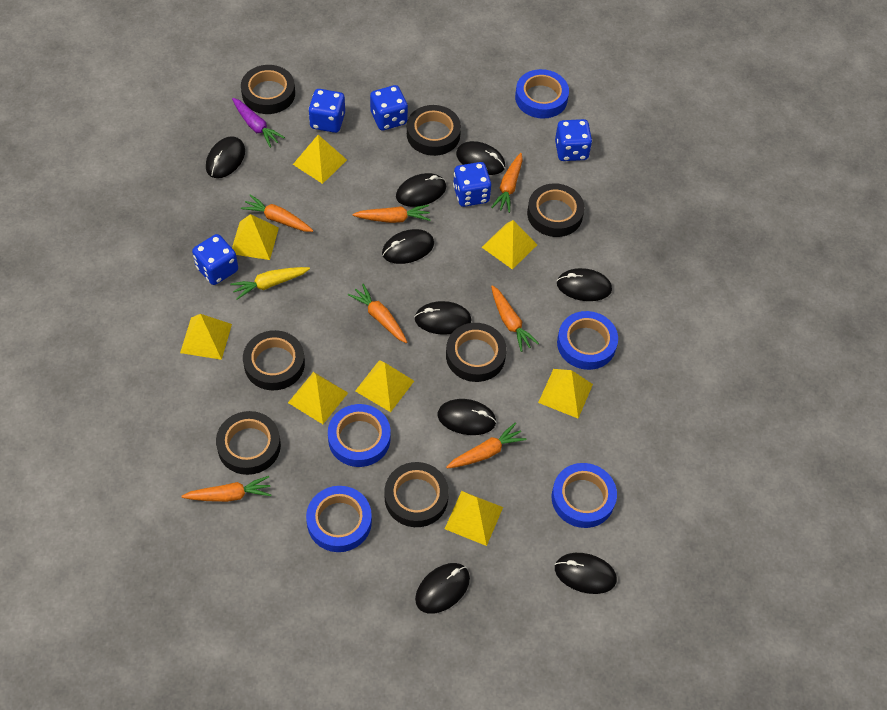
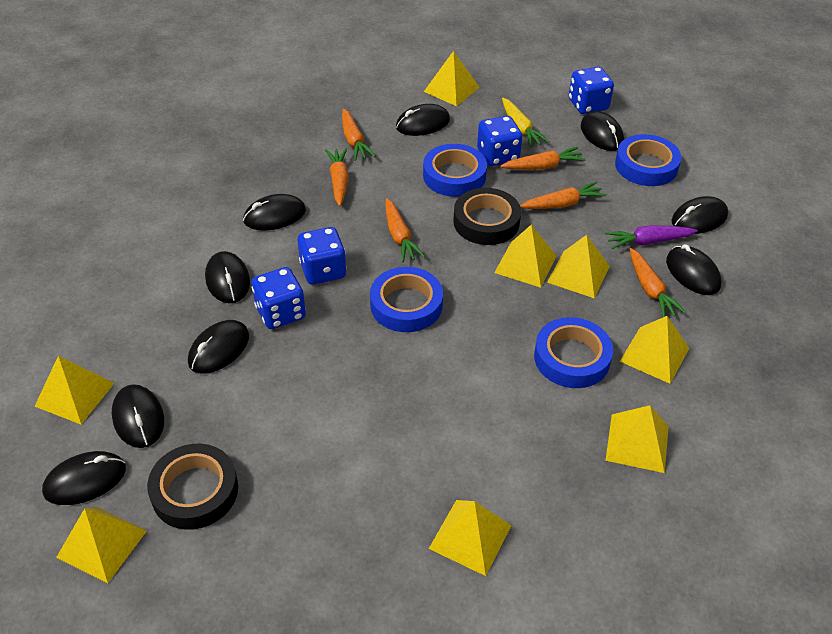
black tape: 7 -> 2
blue dice: 5 -> 4
blue tape: 5 -> 4
orange carrot: 7 -> 6

